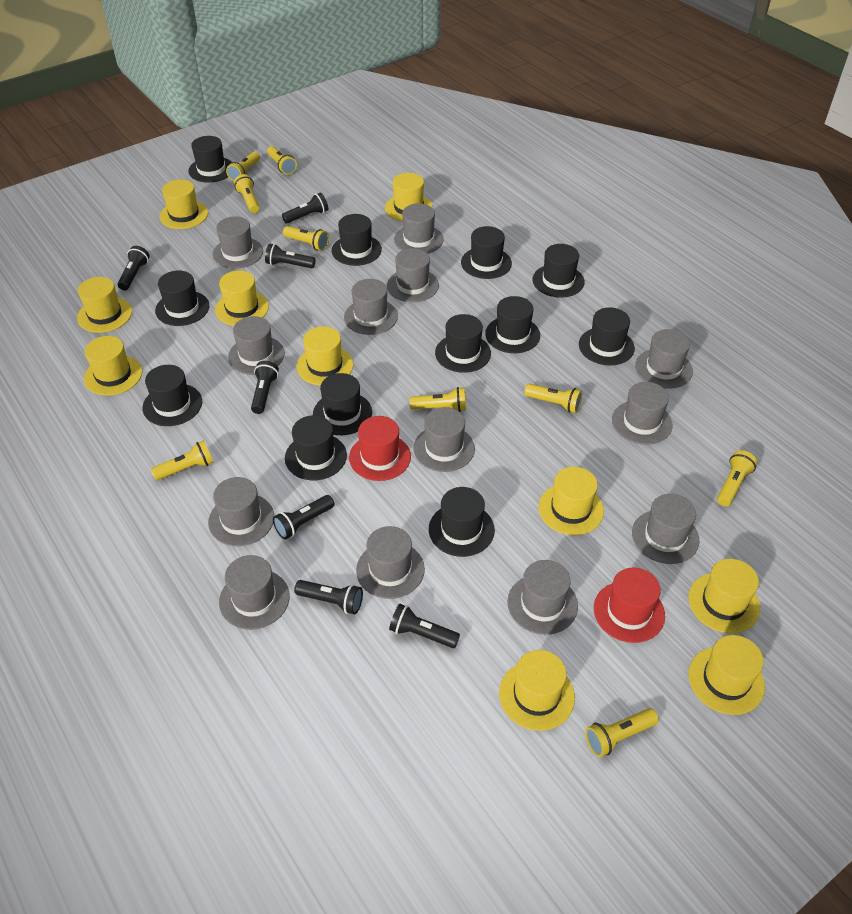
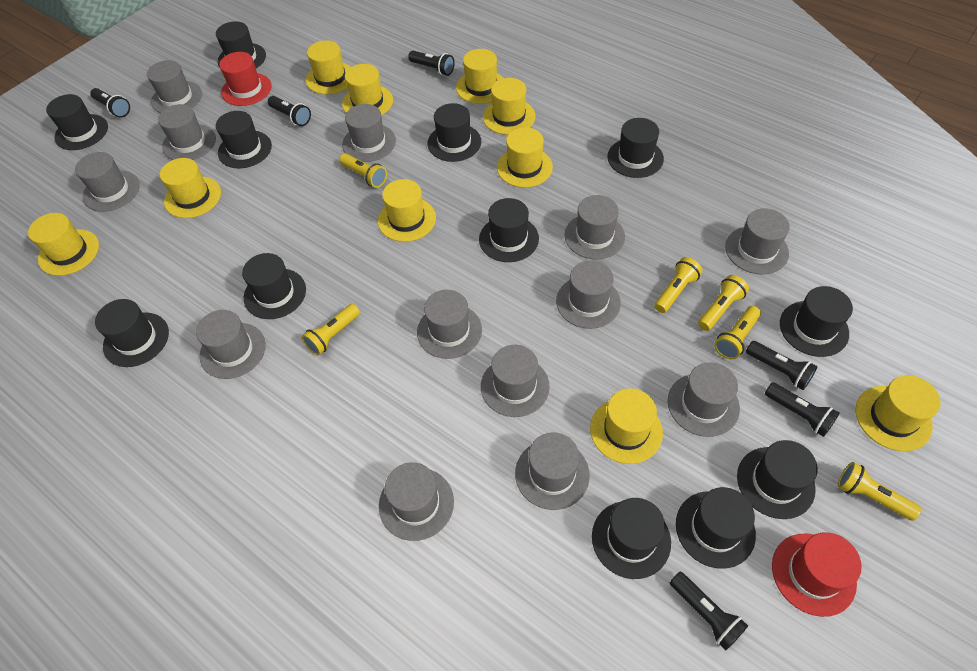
black flashlight: 7 -> 6
yellow flashlight: 9 -> 6

